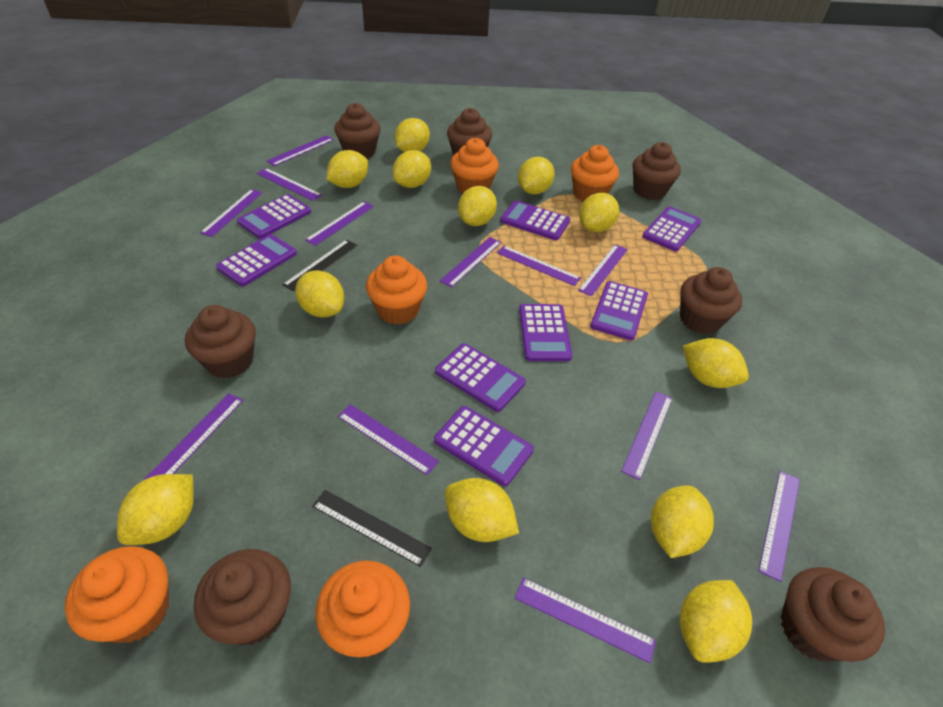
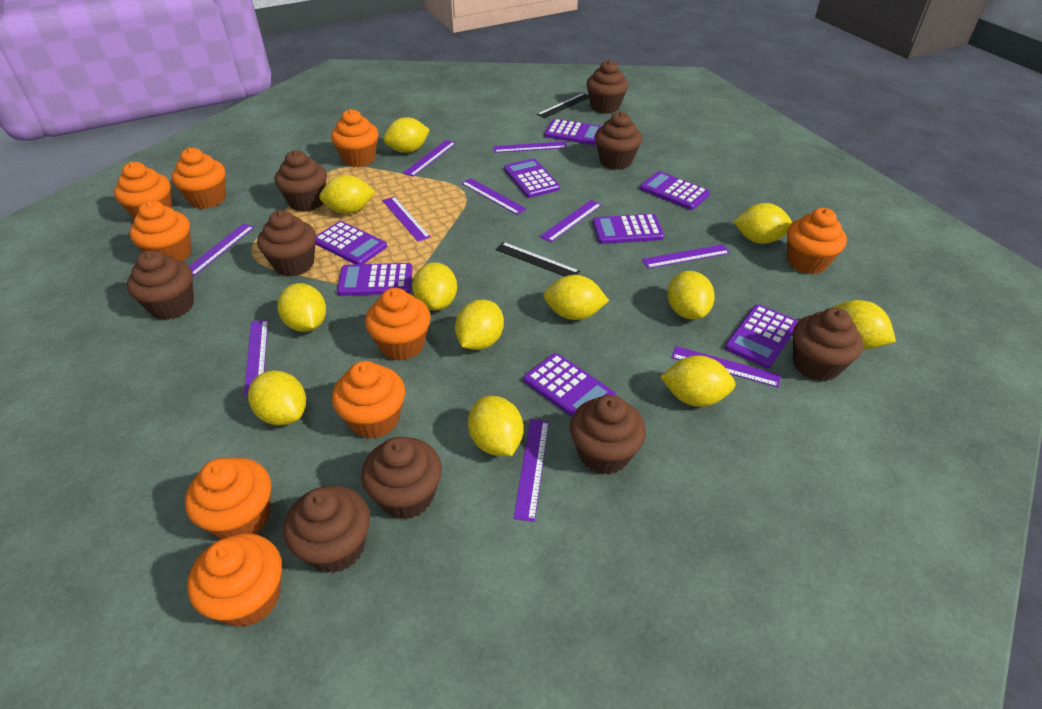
brown cupcake: 7 -> 9
orange cupcake: 5 -> 9
purple ruler: 12 -> 10

